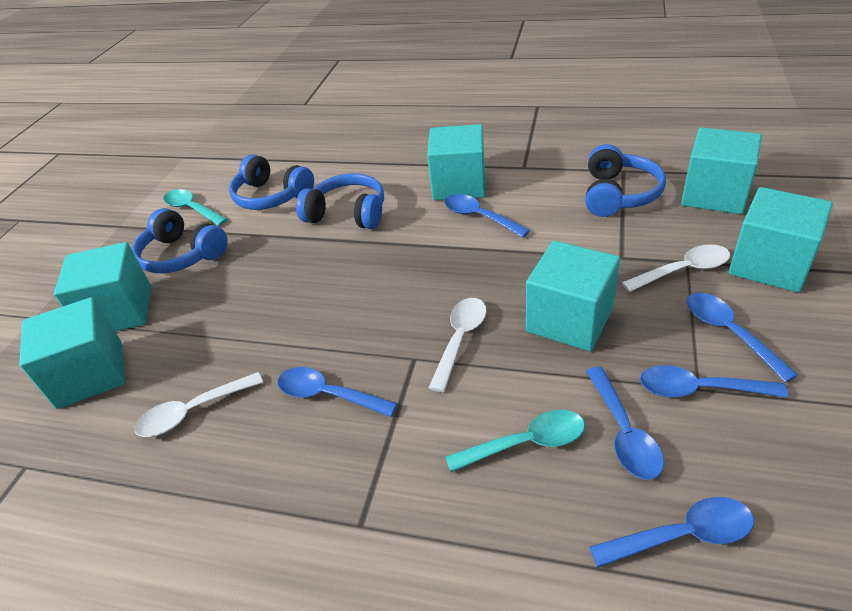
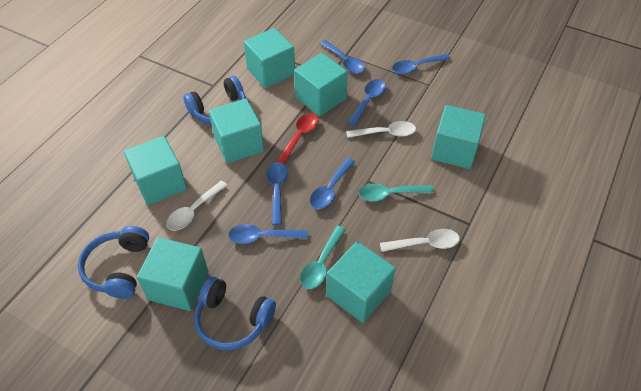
blue headphones: 4 -> 3
red spoon: 0 -> 1
turquoise cube: 6 -> 7

